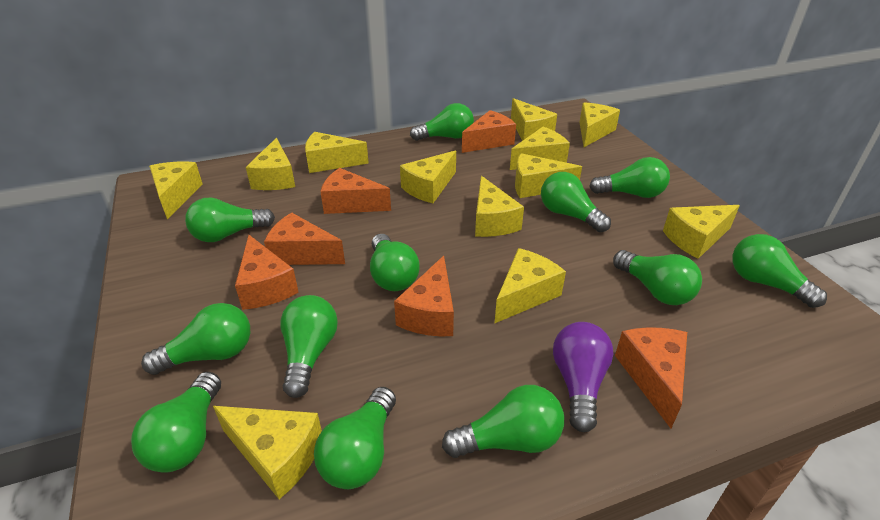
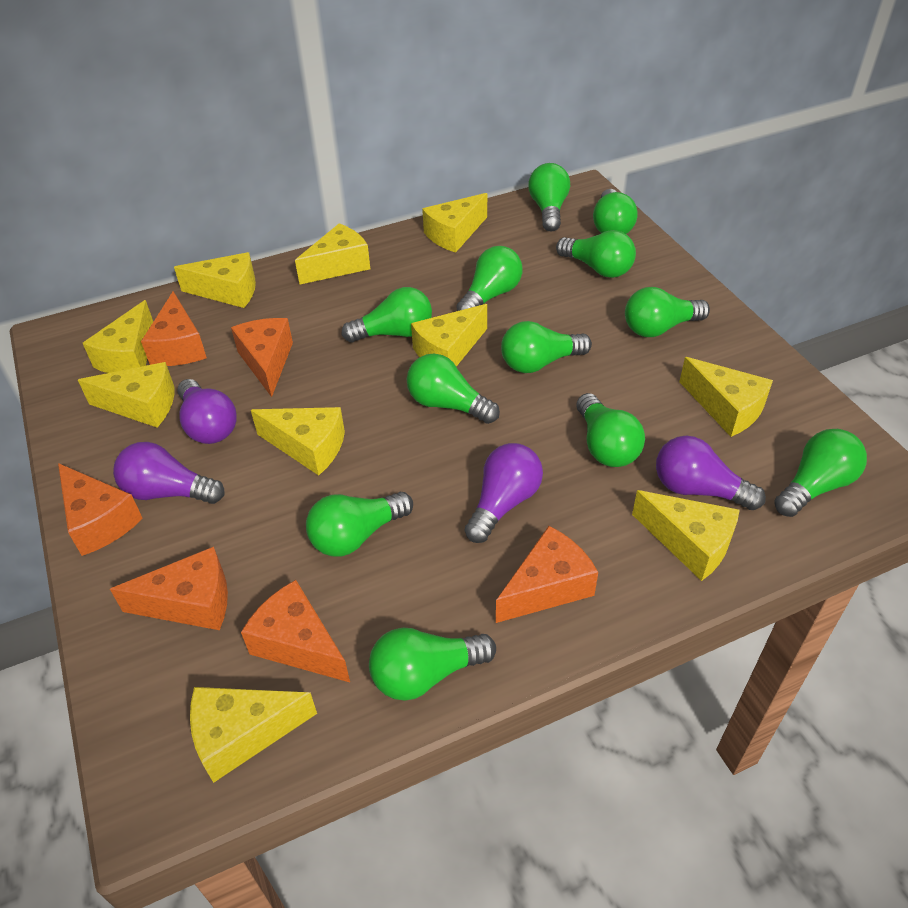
purple light bulb: 1 -> 4
yellow cheese: 12 -> 10

